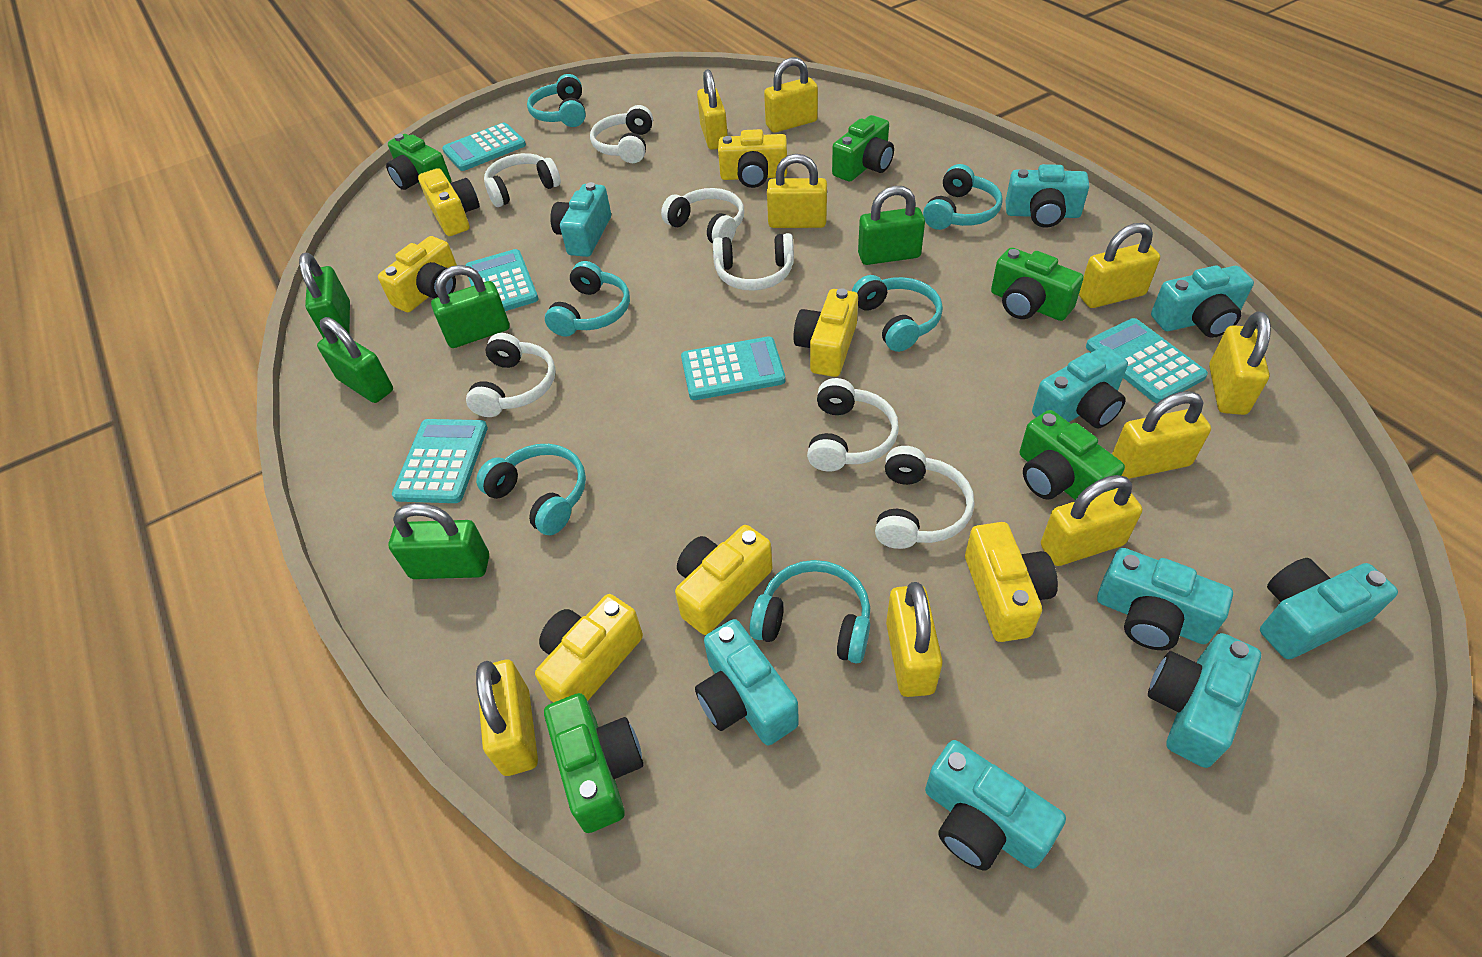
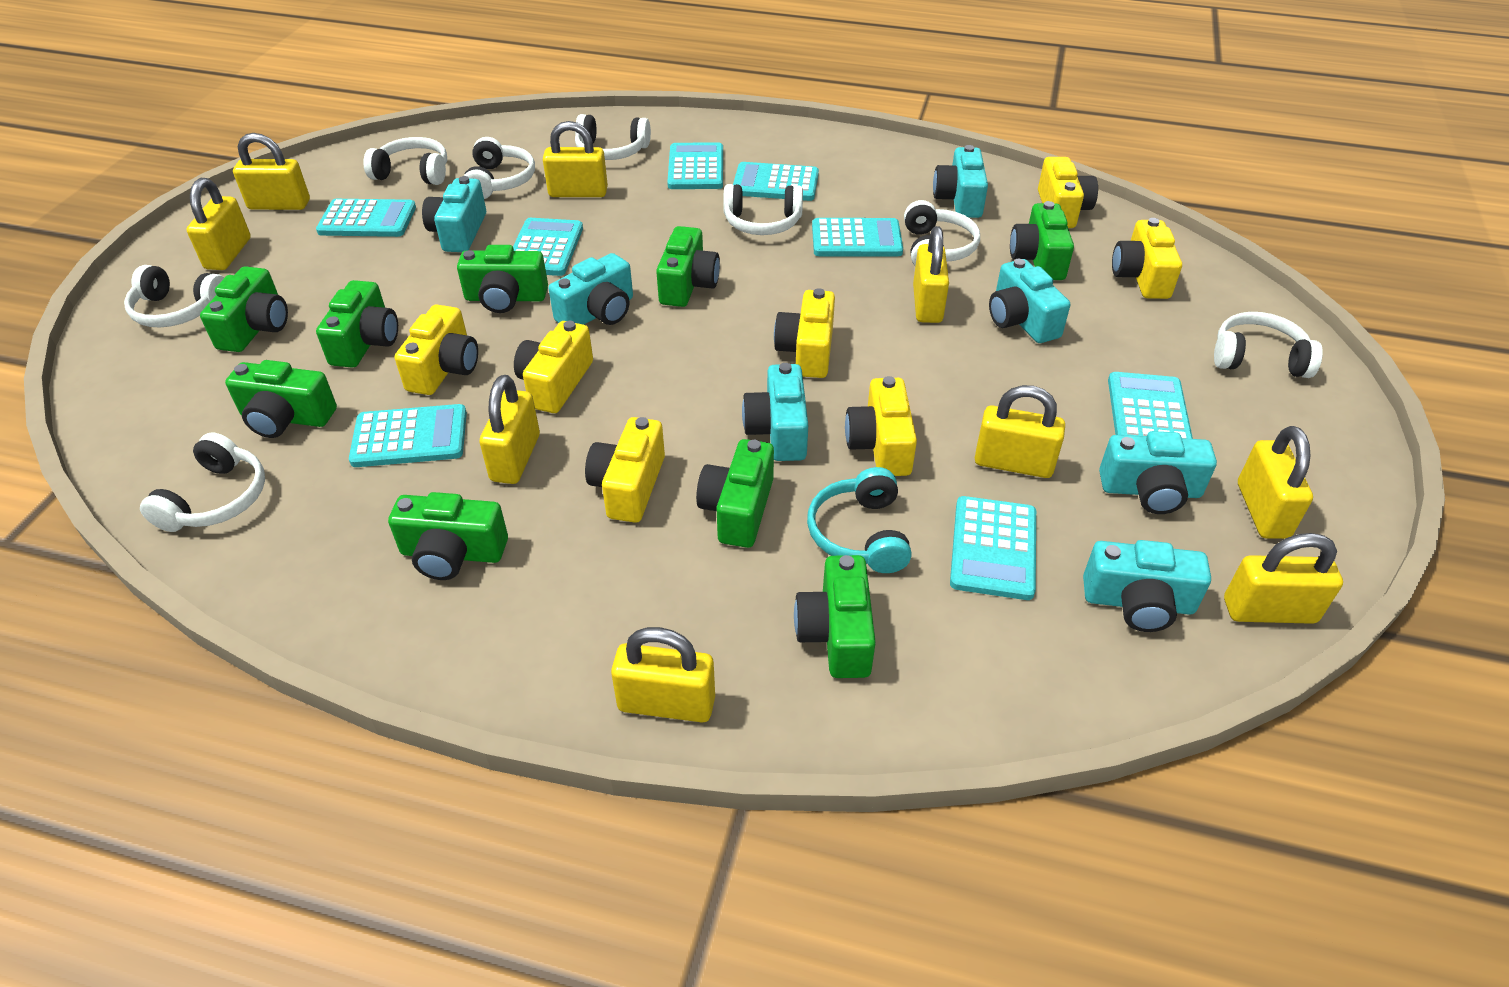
green camera: 5 -> 9
green padlock: 5 -> 0
turquoise calculator: 5 -> 8
turquoise camera: 9 -> 7
turquoise headphones: 6 -> 1
white headphones: 7 -> 8

